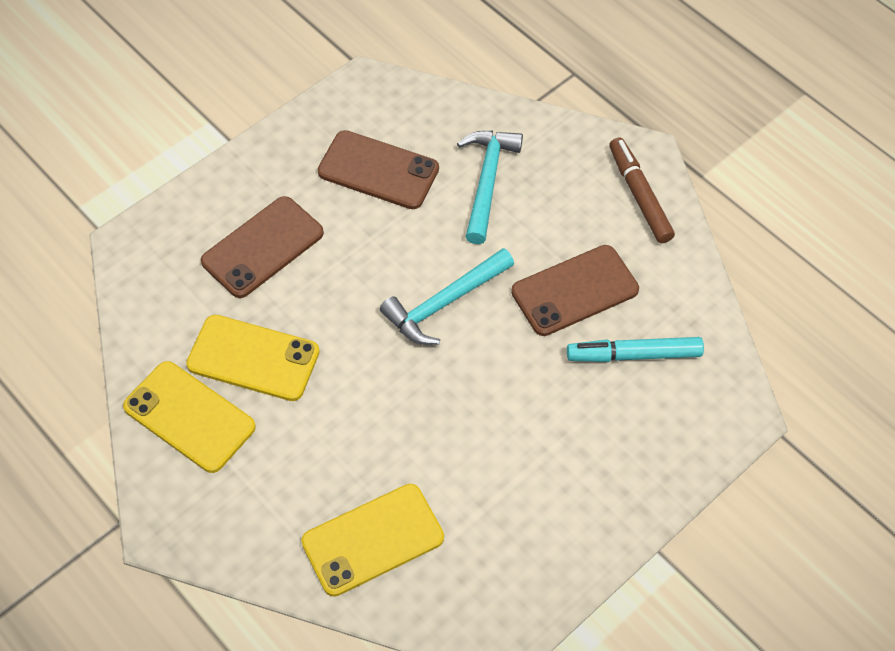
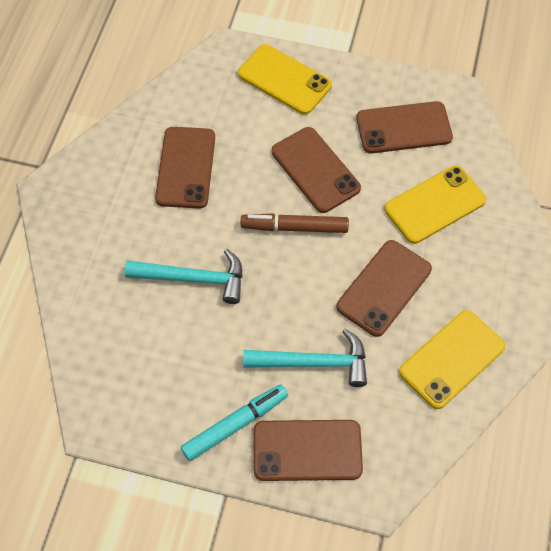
brown phone: 3 -> 5

